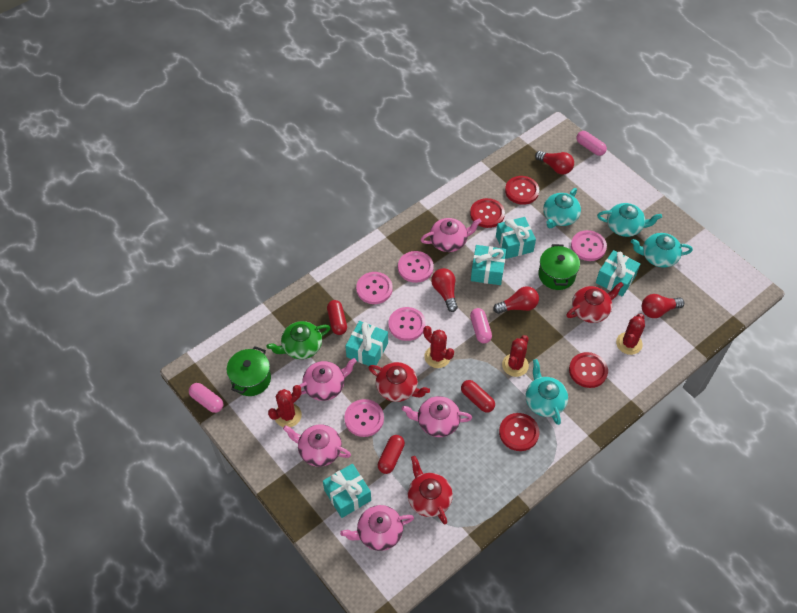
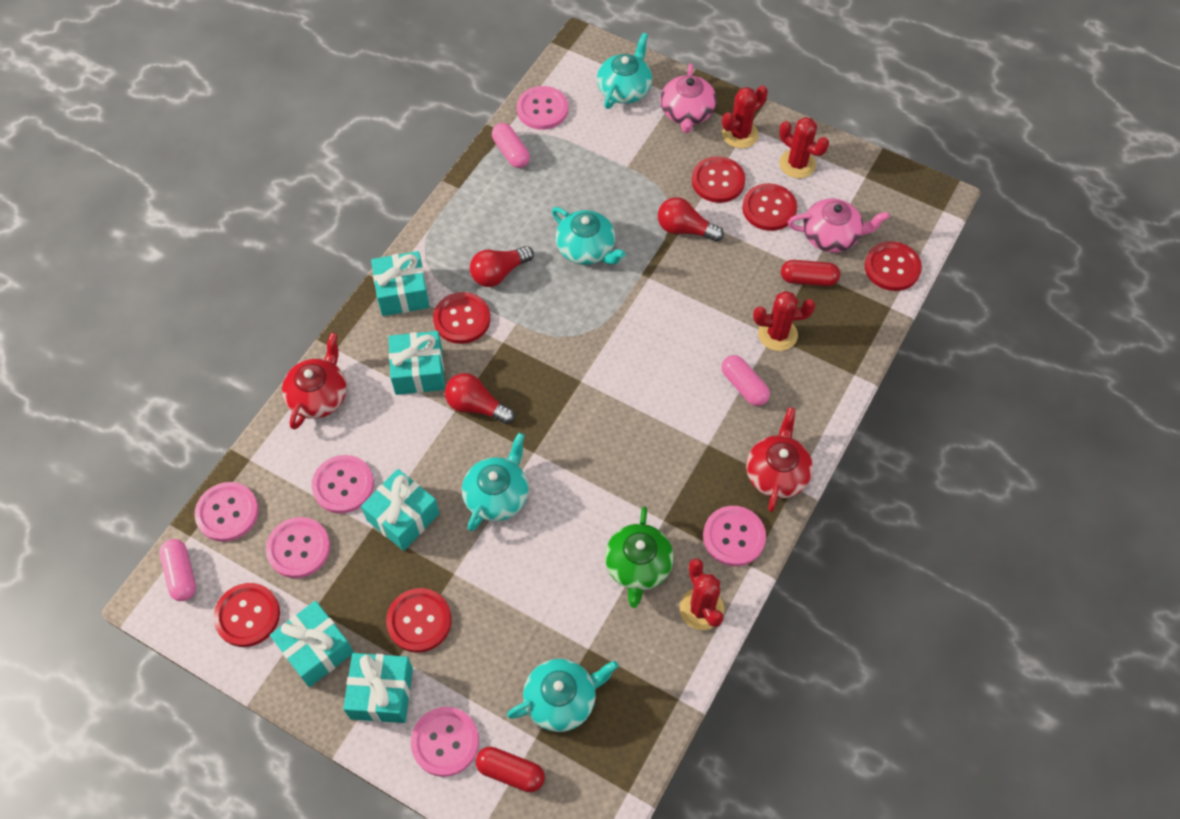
green pot: 2 -> 0
pink button: 5 -> 6
pink teapot: 5 -> 2
red button: 4 -> 6
red capsule: 3 -> 2
red light bulb: 4 -> 3
red teapot: 3 -> 2

